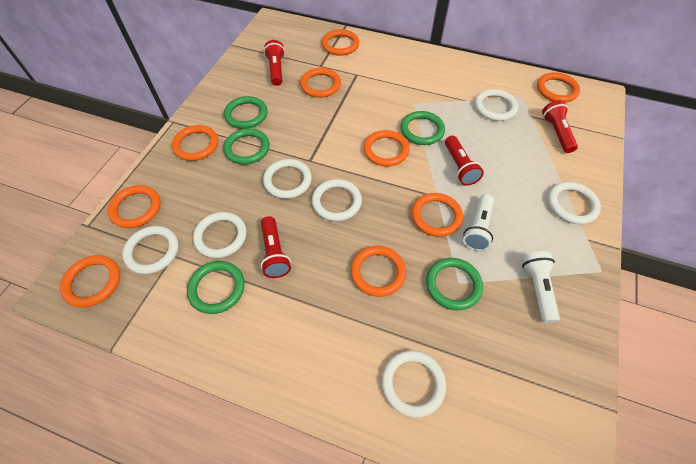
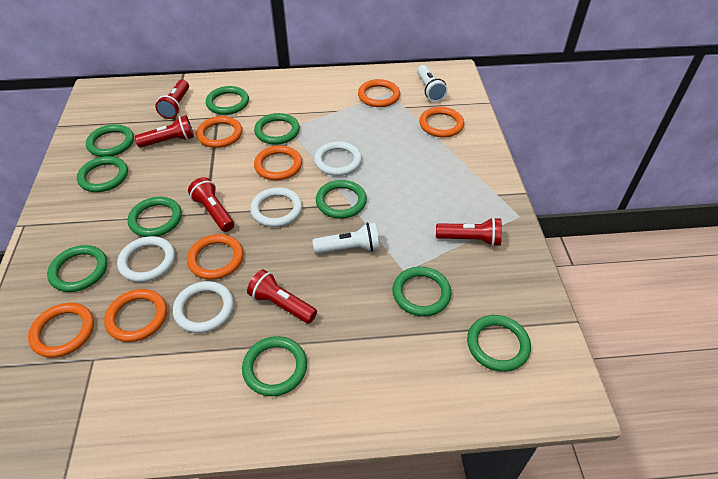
green ring: 5 -> 10
orange ring: 9 -> 7
red flashlight: 4 -> 5
white ring: 7 -> 4

